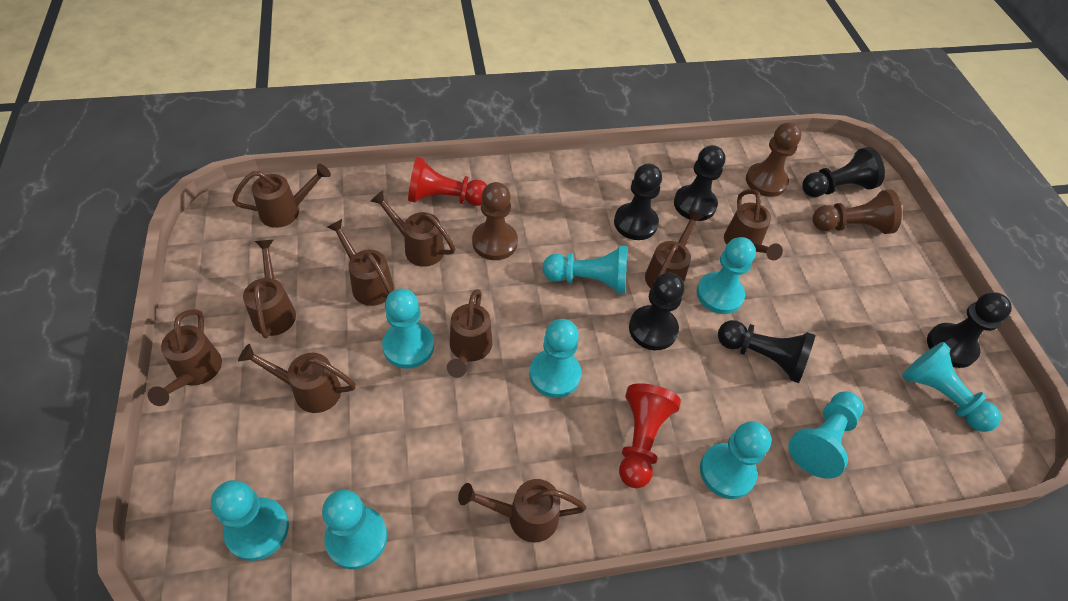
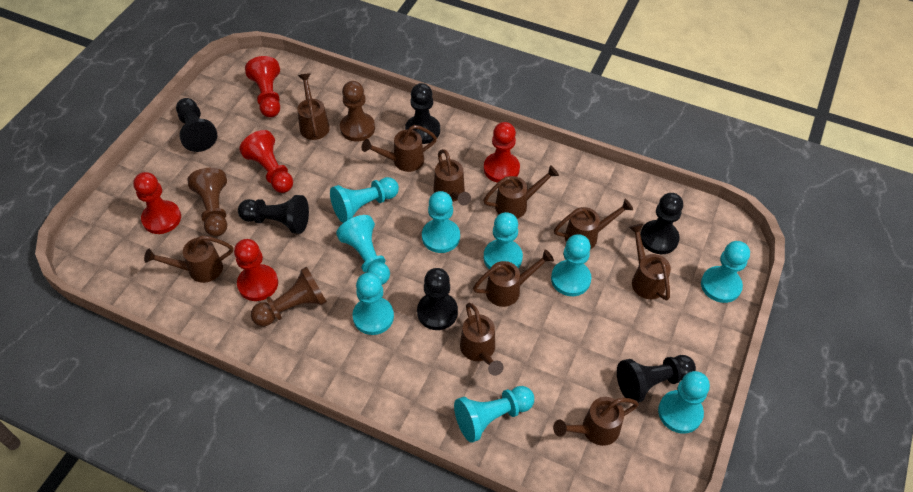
red pawn: 2 -> 5

